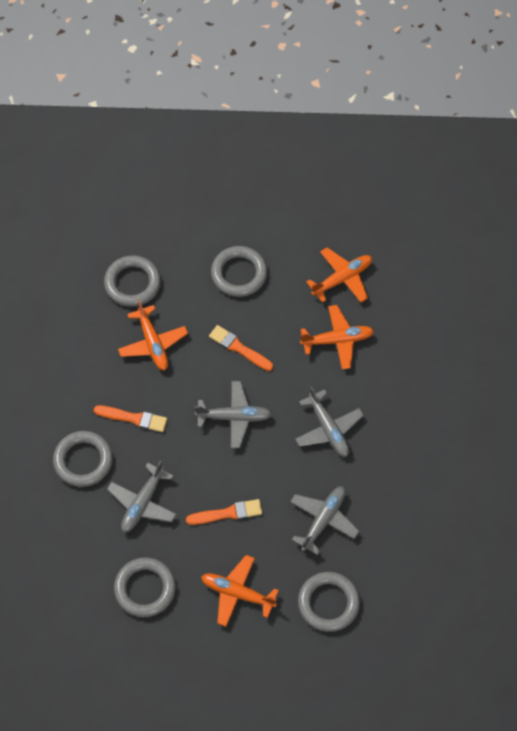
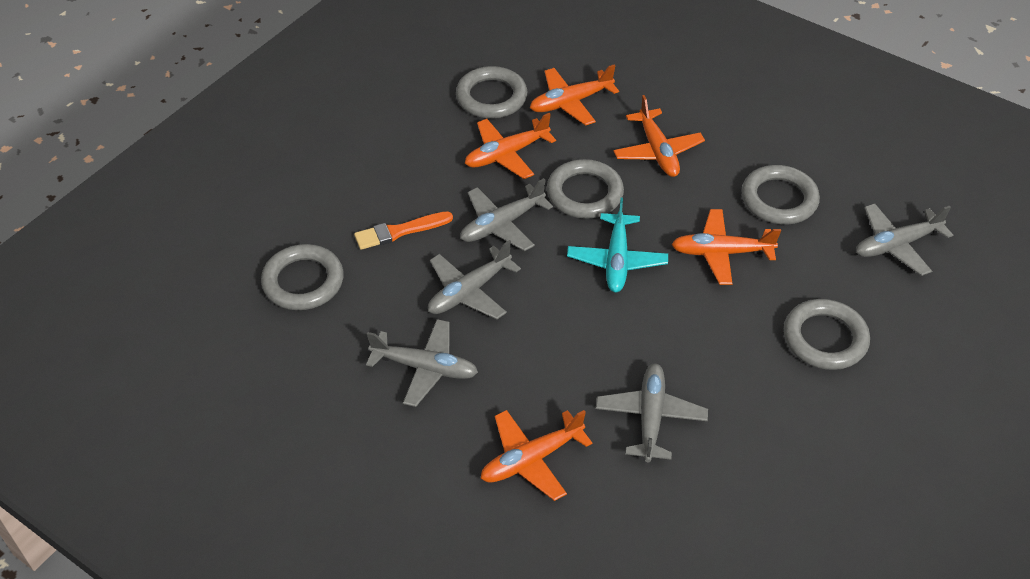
grey plane: 4 -> 5
orange brush: 3 -> 1
orange plane: 4 -> 5
turquoise plane: 0 -> 1

